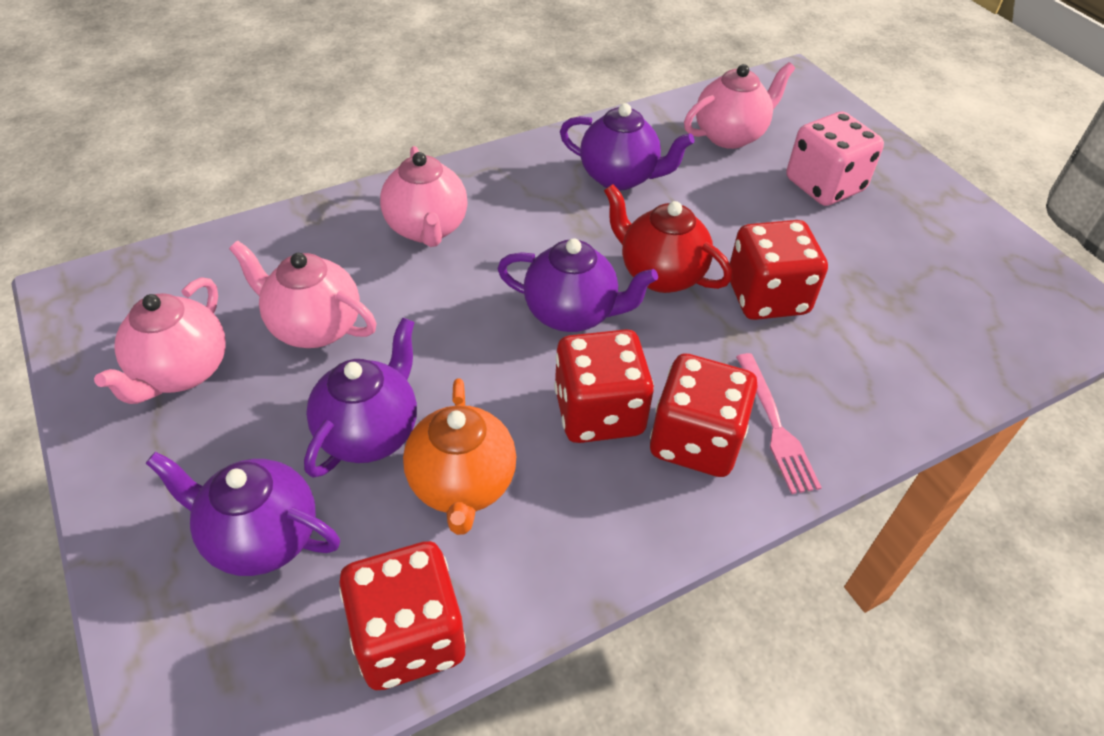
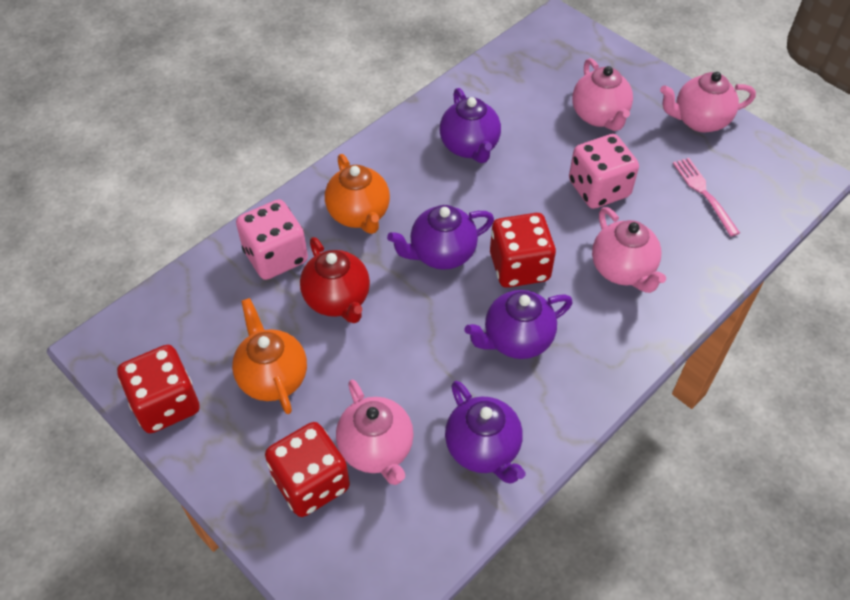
orange teapot: 1 -> 2
pink dice: 1 -> 2
red dice: 4 -> 3

